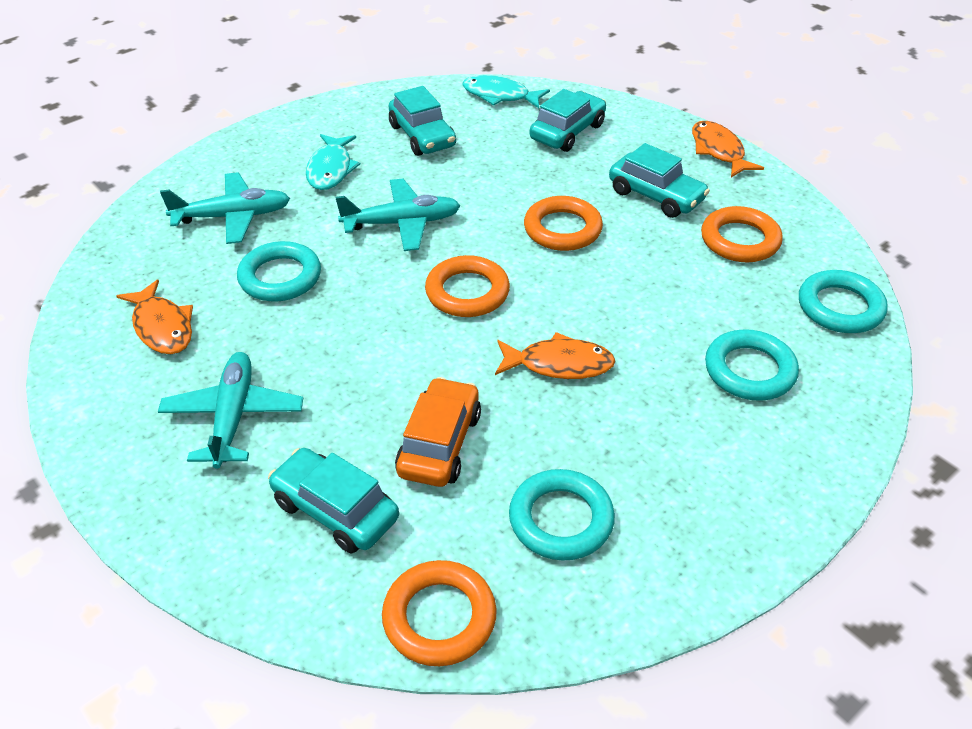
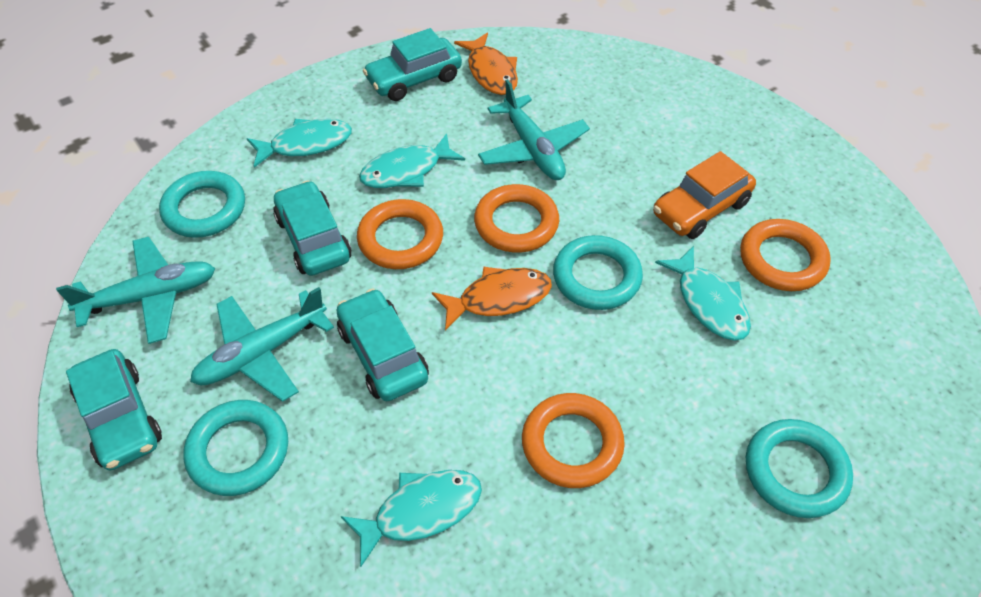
orange fish: 3 -> 2
turquoise fish: 2 -> 4

